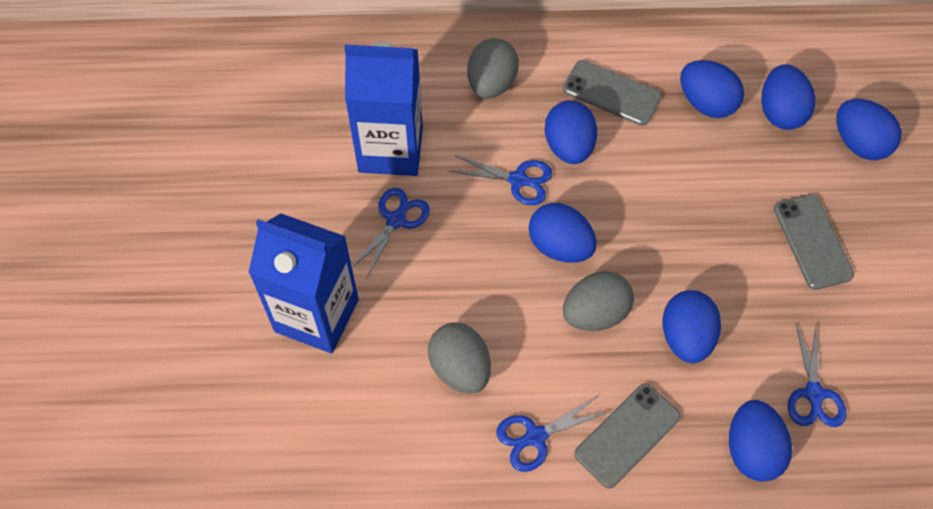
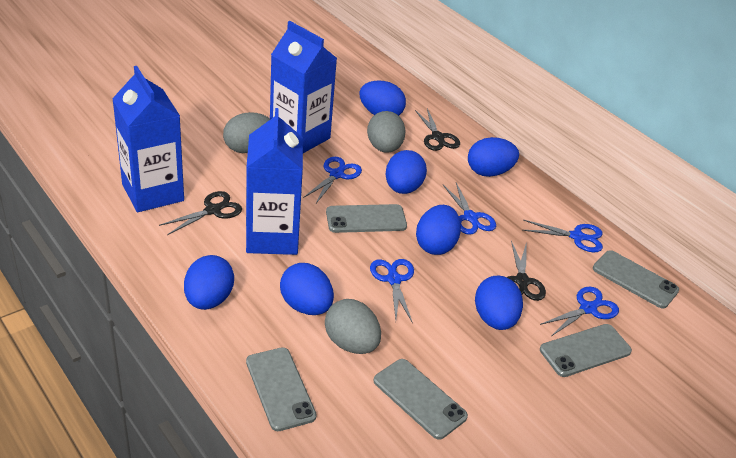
black scissors: 0 -> 3
blue carton: 2 -> 3
blue scissors: 4 -> 5
grey phone: 3 -> 5

